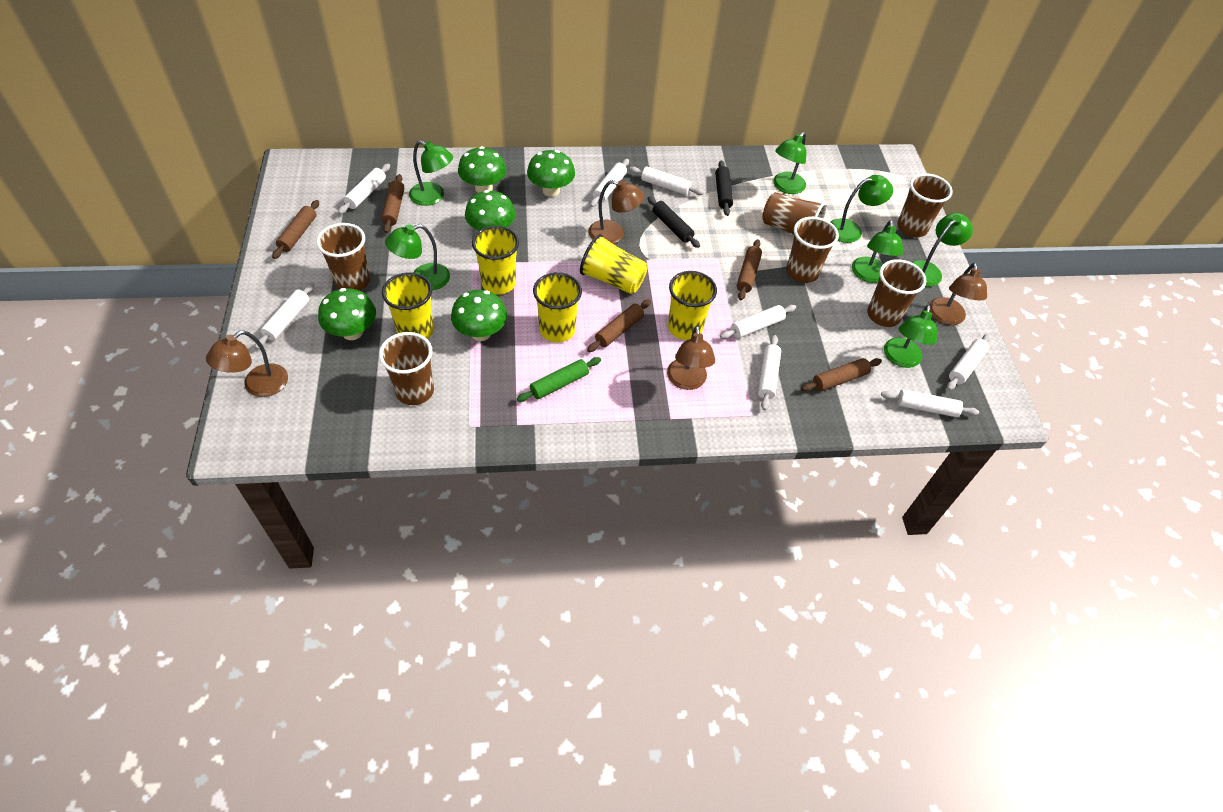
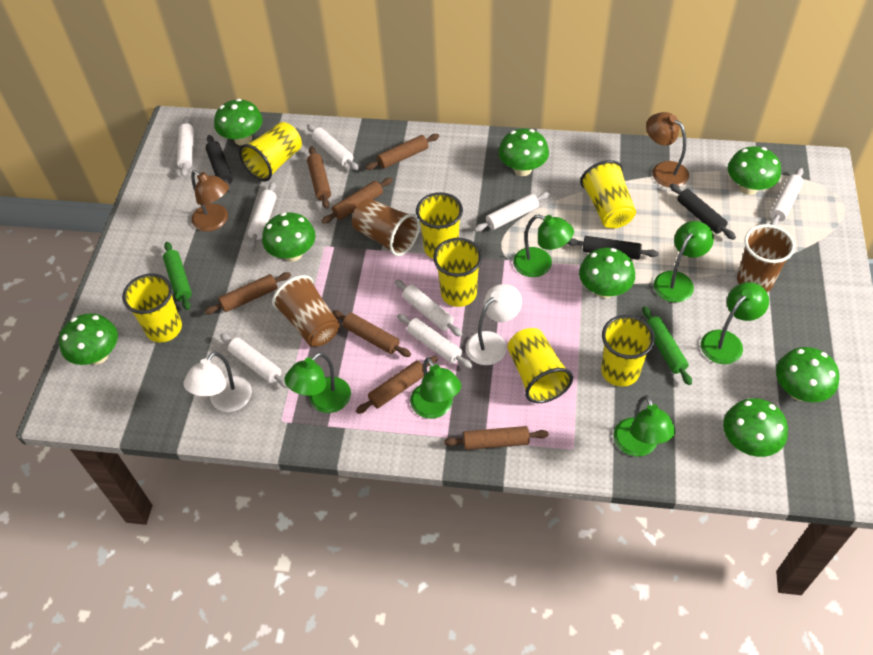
black rolling pin: 2 -> 3
brown cup: 6 -> 3
brown lamp: 4 -> 2
brown rolling pin: 5 -> 7
green lamp: 7 -> 6
green mushroom: 5 -> 8
green rolling pin: 1 -> 2
white lamp: 0 -> 2
yellow cup: 5 -> 7

